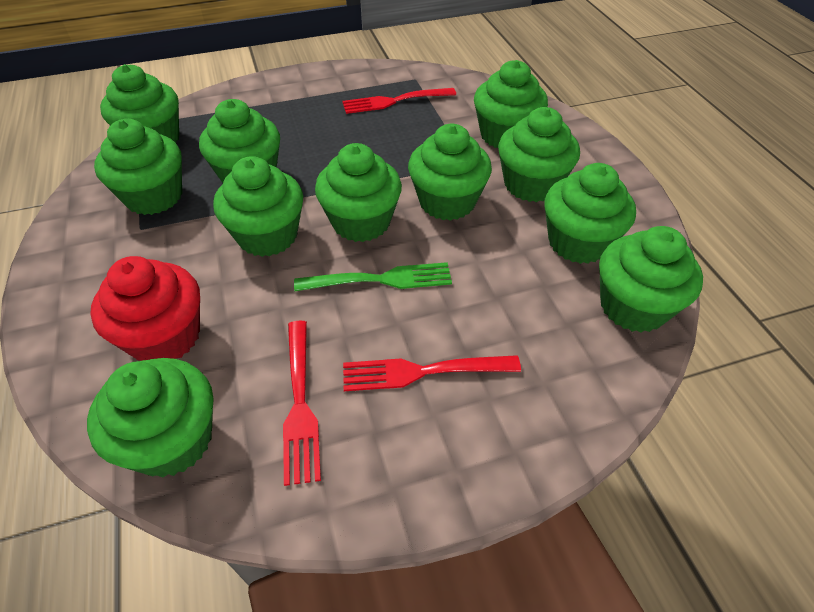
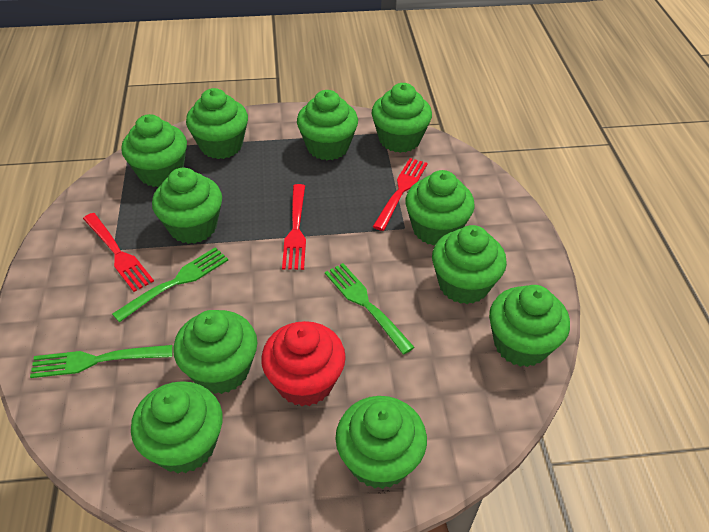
green fork: 1 -> 3

